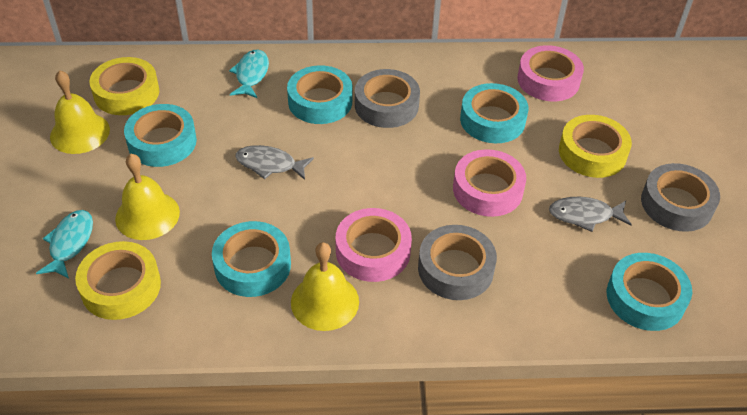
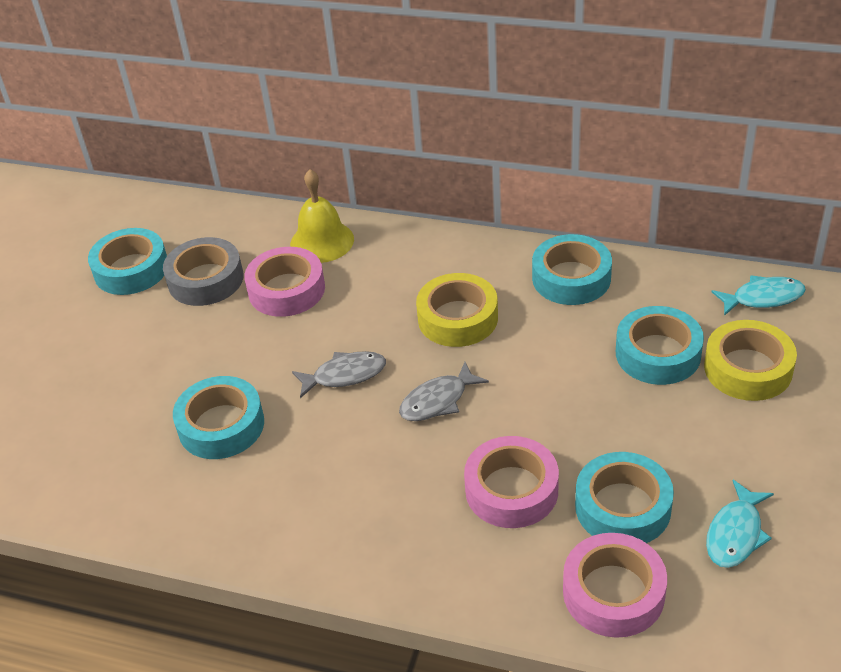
grey tape: 3 -> 1
yellow bell: 3 -> 1
yellow tape: 3 -> 2

